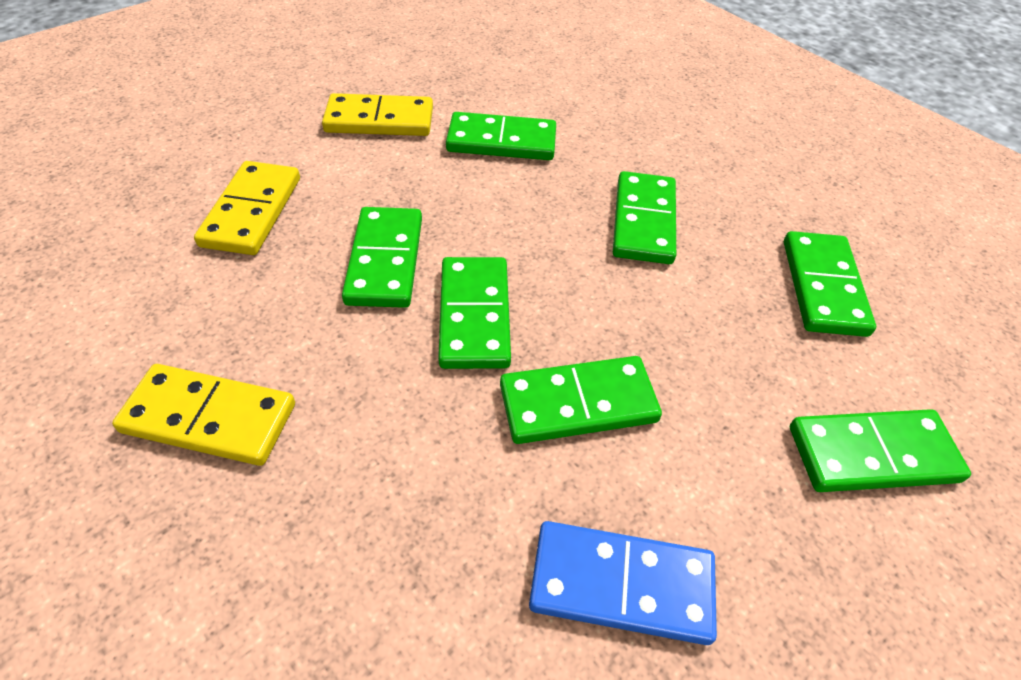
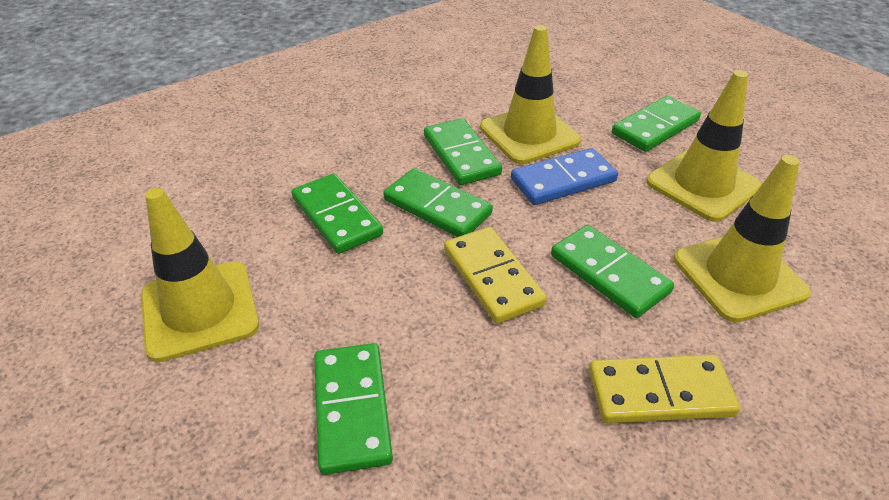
green domino: 7 -> 6
yellow domino: 3 -> 2
yellow traffic cone: 0 -> 4

